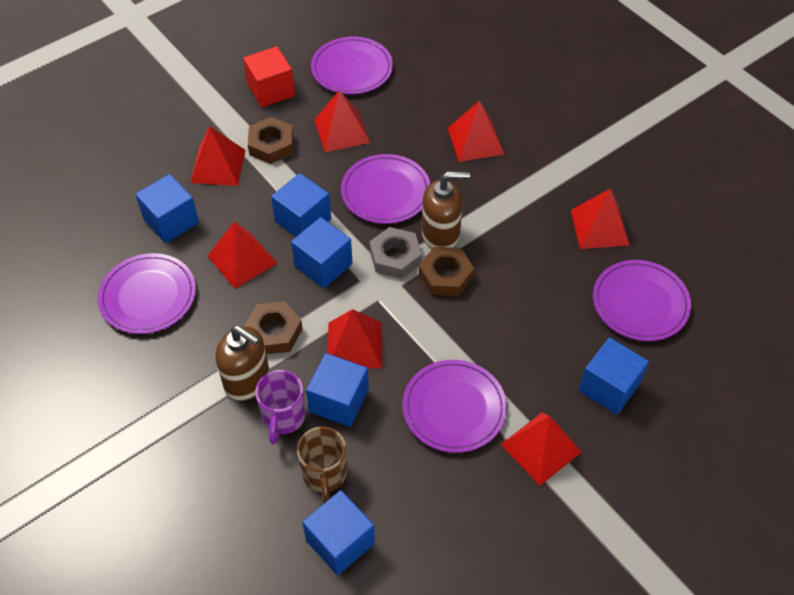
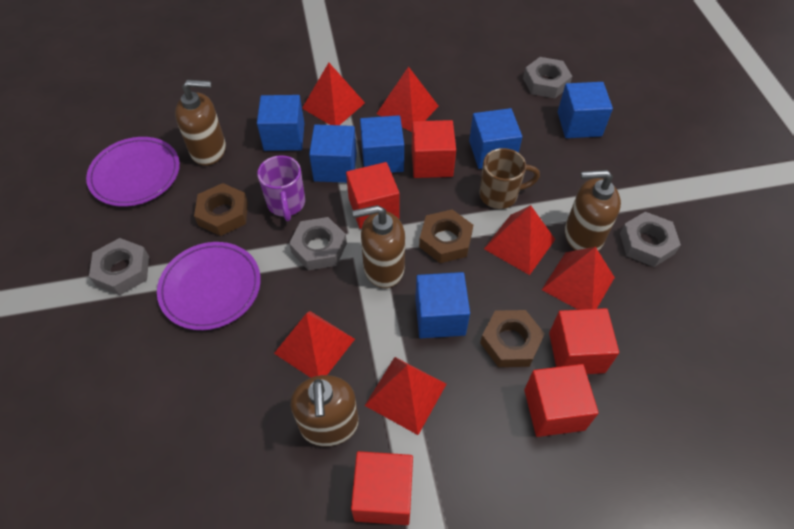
brown soap dispenser: 2 -> 4
grey nut: 1 -> 4
purple plate: 5 -> 2
red cube: 1 -> 5
red pyramid: 7 -> 6

